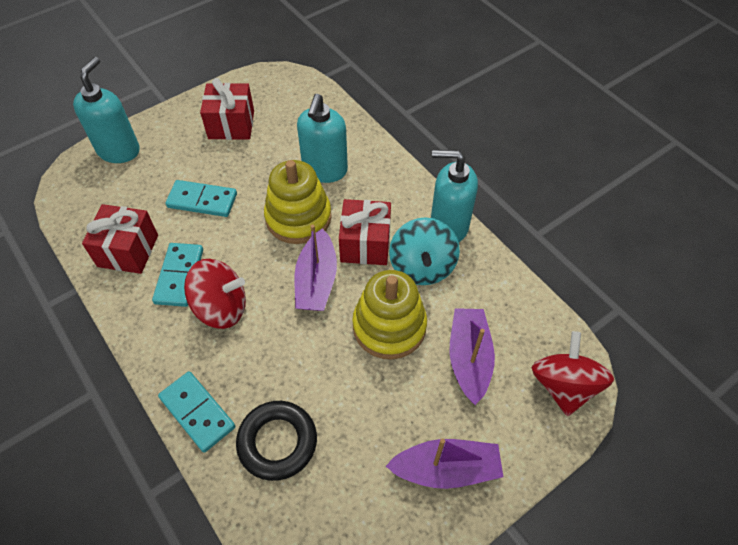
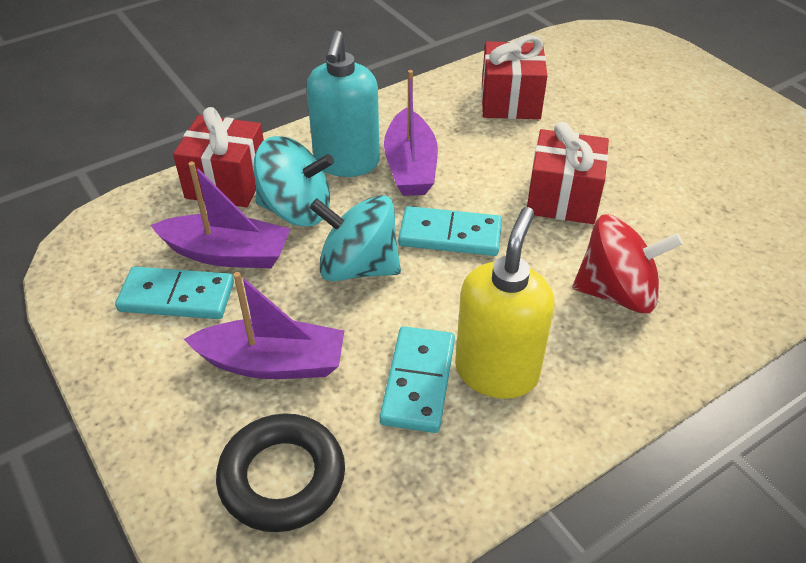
red spinning top: 2 -> 1
turquoise soap dispenser: 3 -> 1
turquoise spinning top: 1 -> 2
yellow soap dispenser: 0 -> 1
yellow stacking toy: 2 -> 0

